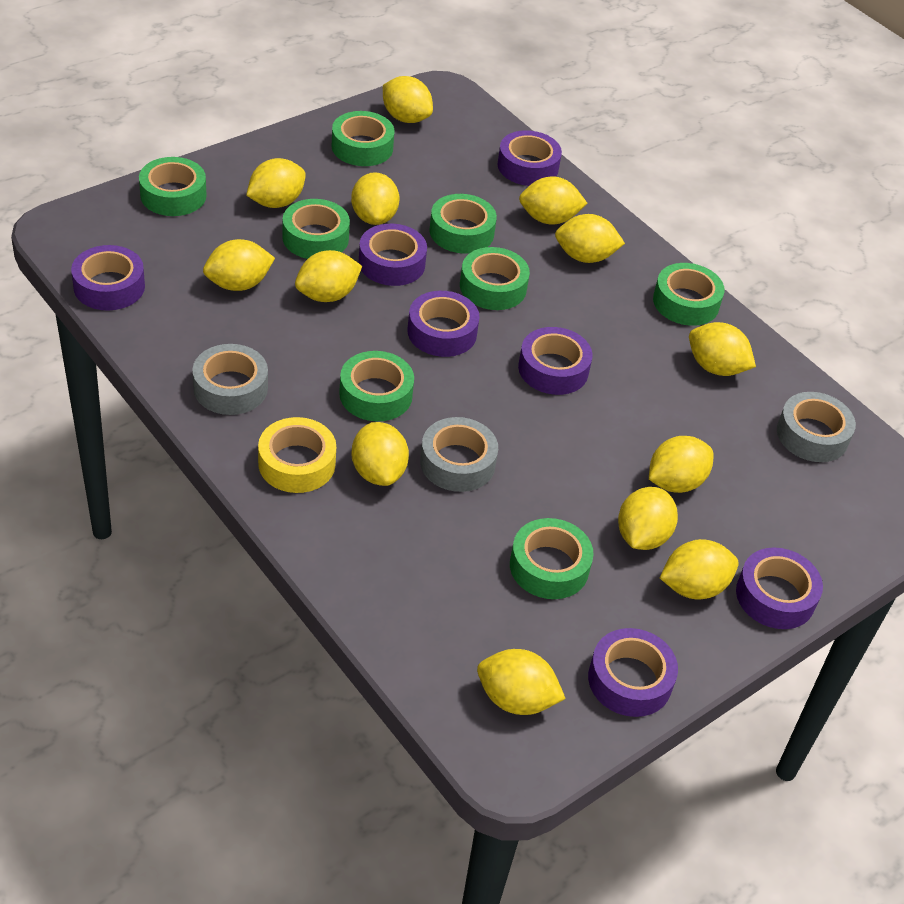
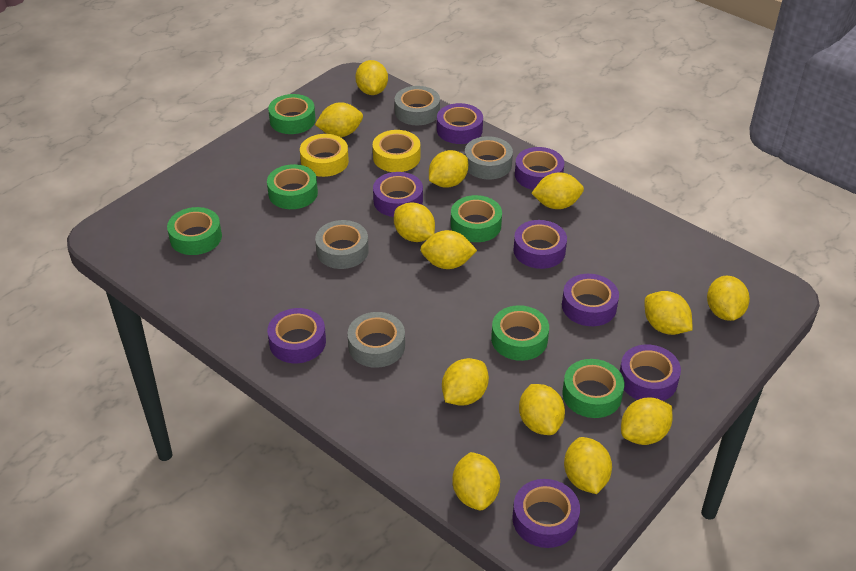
green tape: 8 -> 6
grey tape: 3 -> 4
purple tape: 7 -> 8
yellow tape: 1 -> 2

